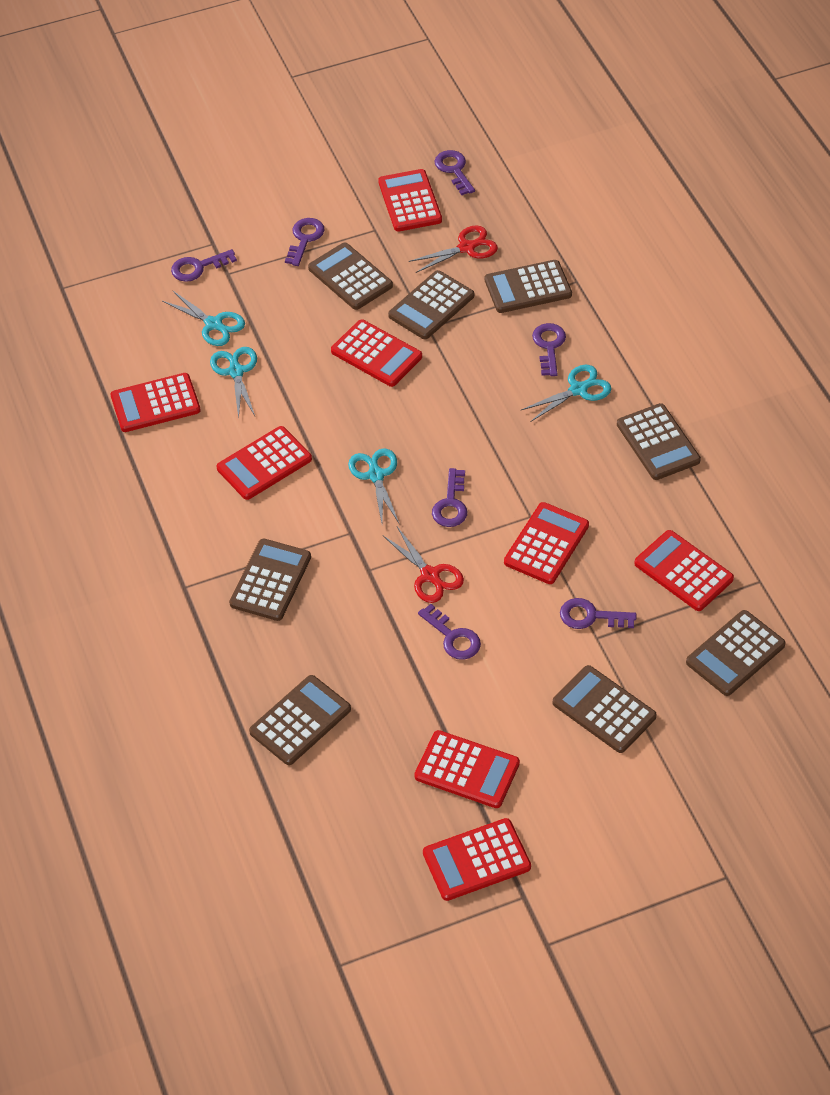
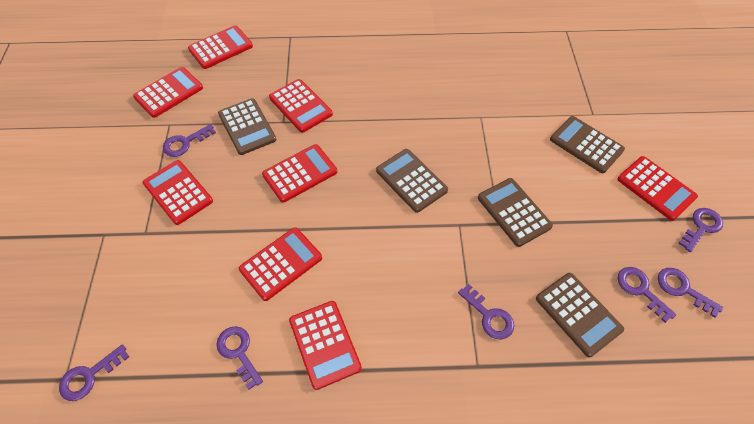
brown calculator: 8 -> 5
red scissors: 2 -> 0
turquoise scissors: 4 -> 0

